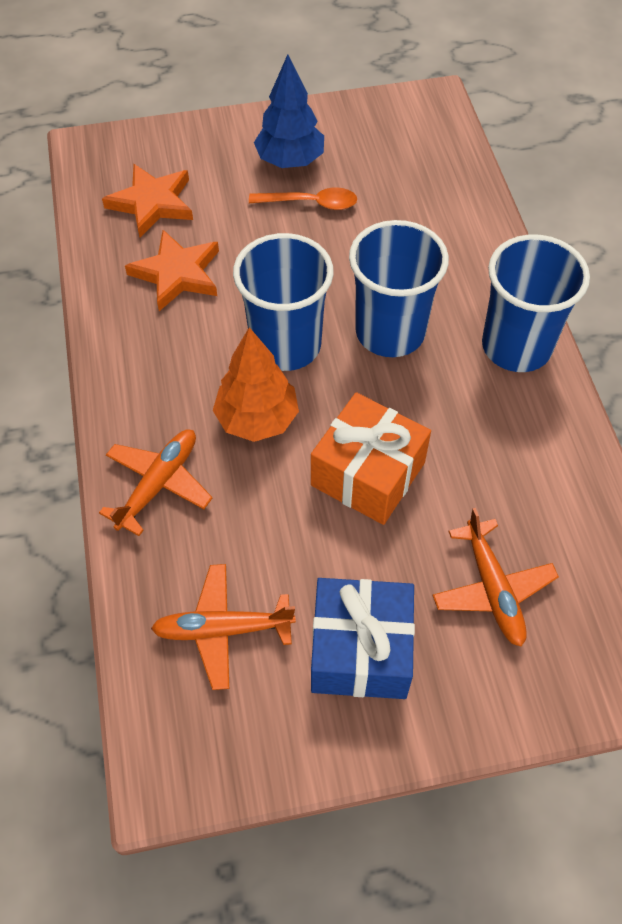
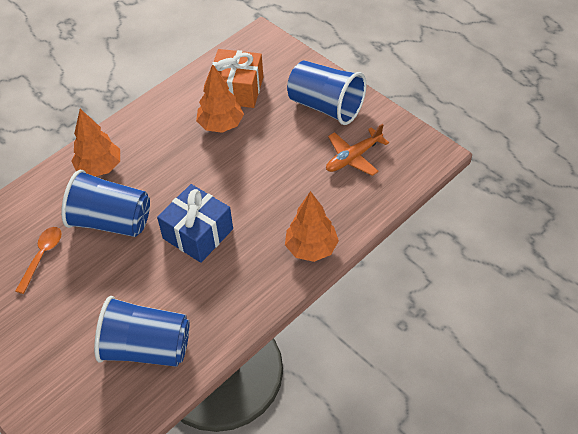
blue tree: 1 -> 0
orange plane: 3 -> 1
orange star: 2 -> 0
orange tree: 1 -> 3

